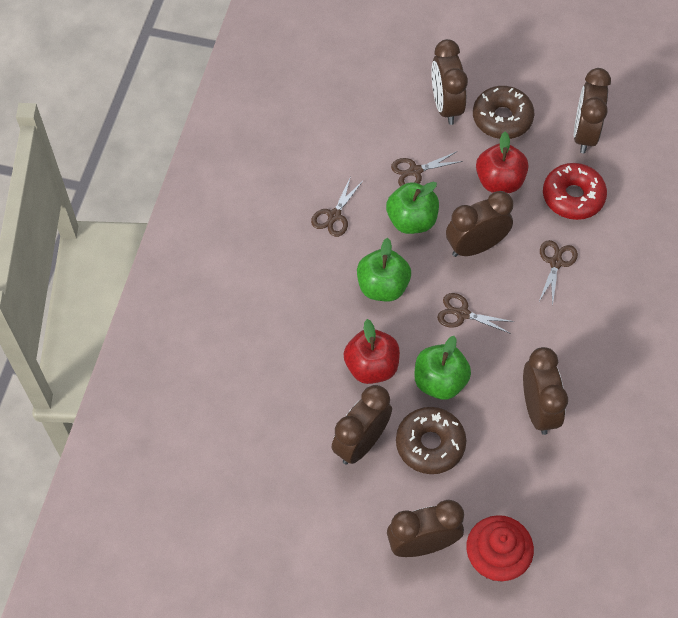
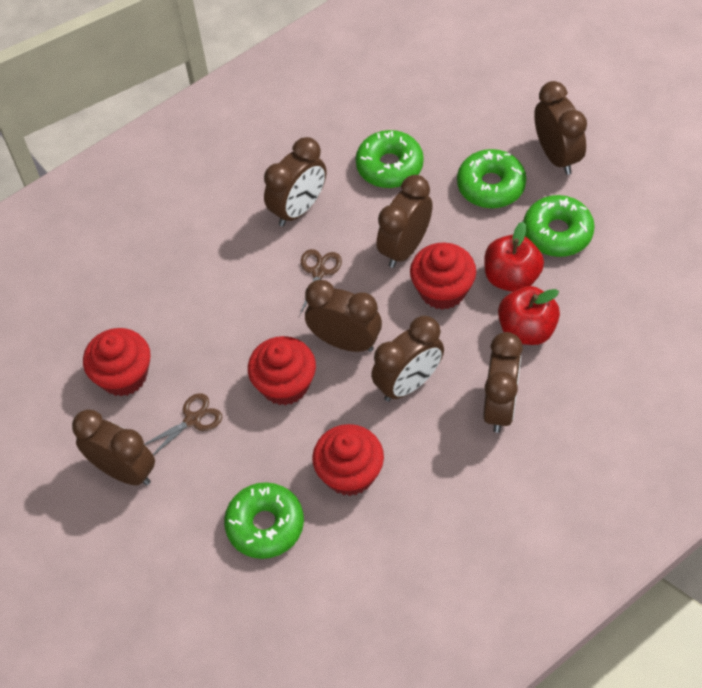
brown clock: 6 -> 7
brown donut: 2 -> 0
brown scissors: 4 -> 2
green apple: 3 -> 0
green donut: 0 -> 4
red cupcake: 1 -> 4
red donut: 1 -> 0

